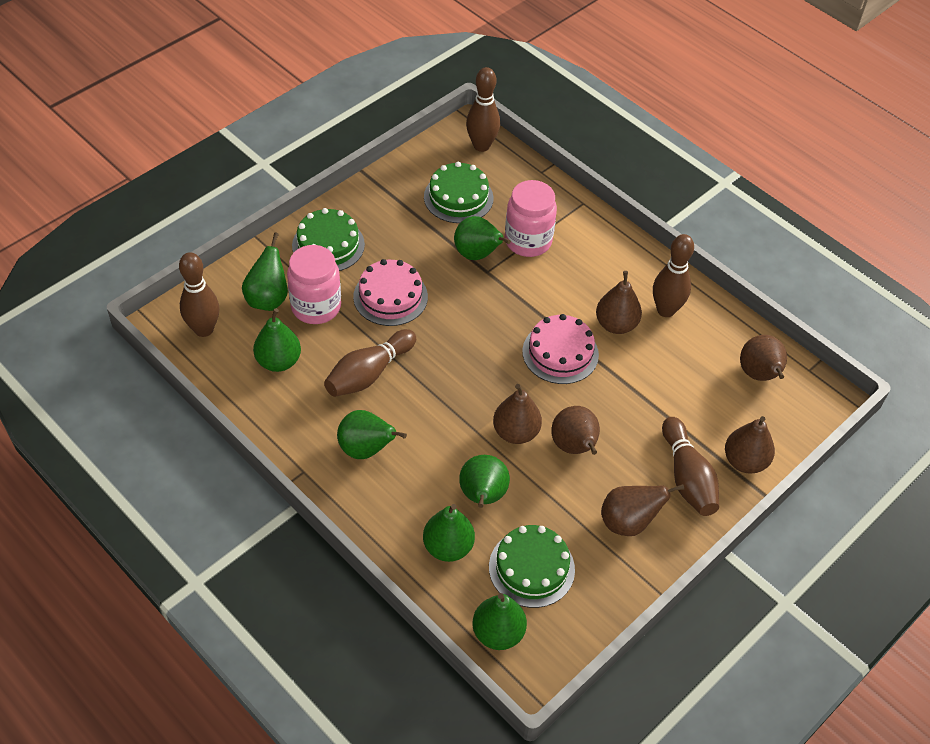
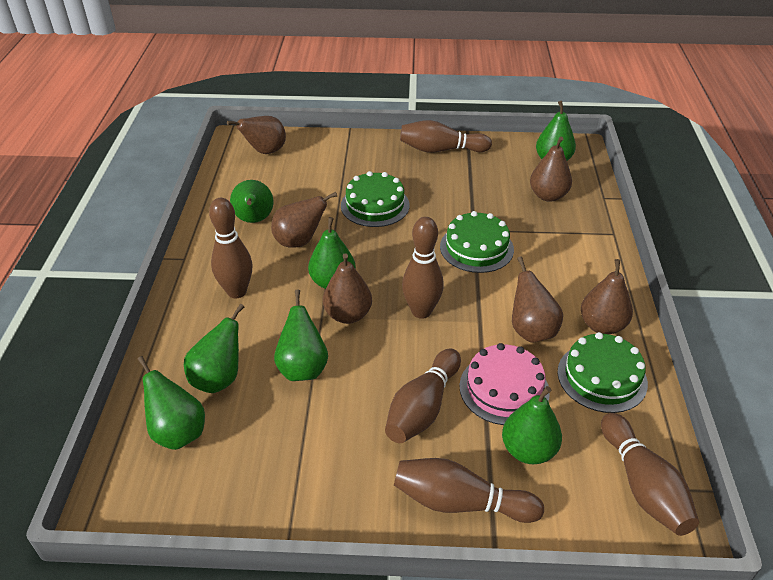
brown bowling pin: 5 -> 6
pink cake: 2 -> 1
pink jar: 2 -> 0

